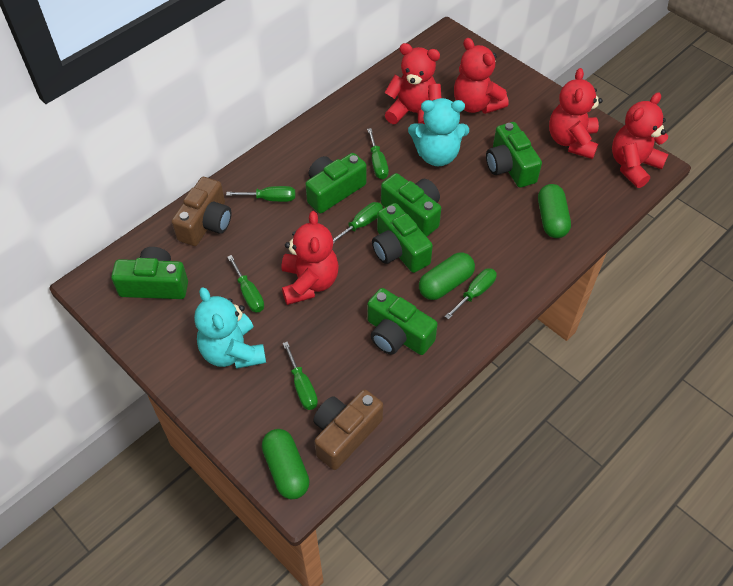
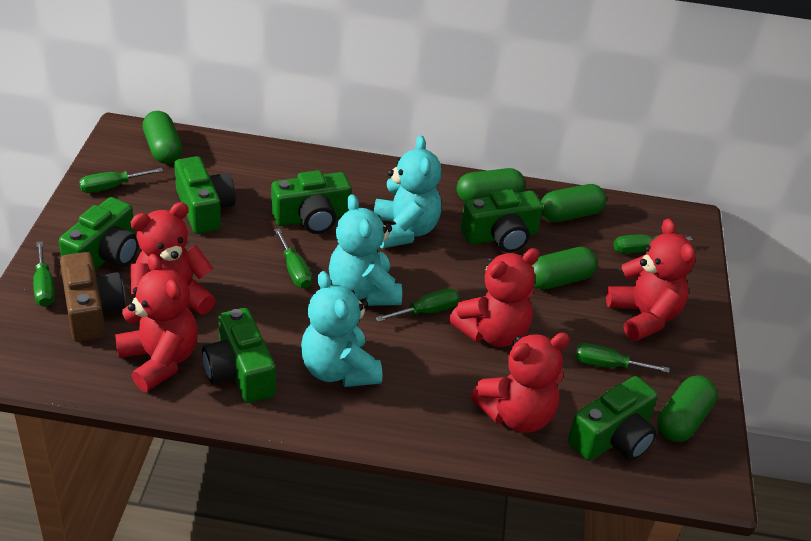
brown camera: 2 -> 1
green capsule: 3 -> 5
turquoise teddy bear: 2 -> 3

